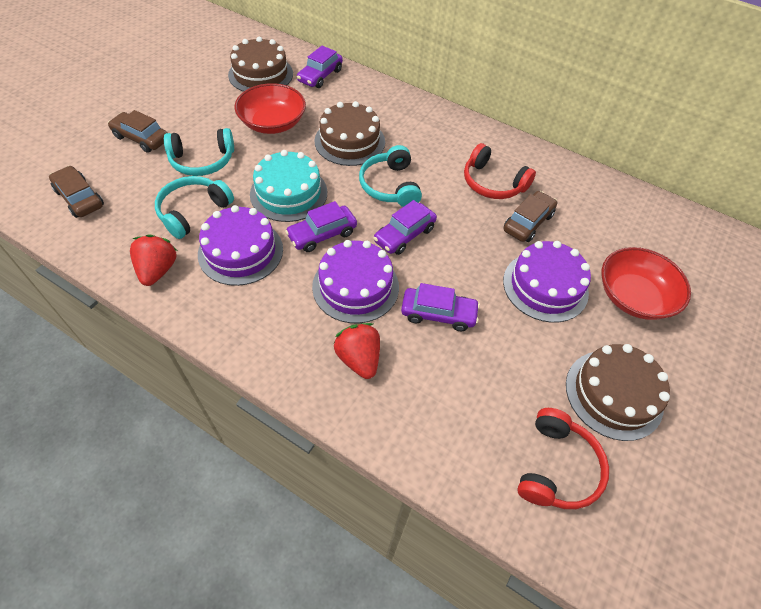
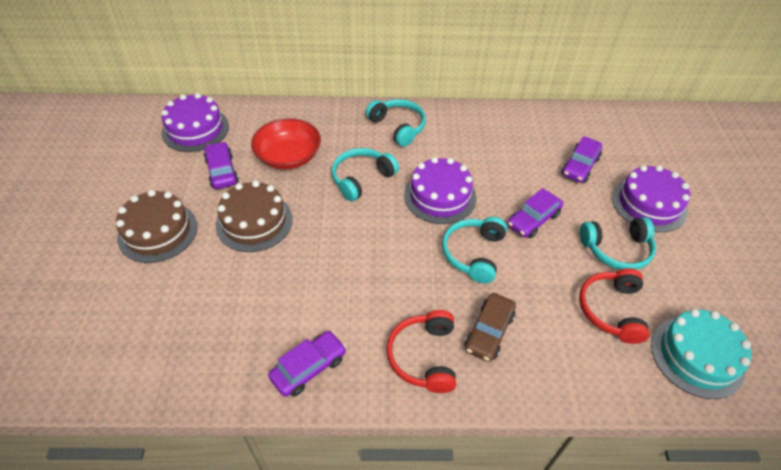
brown cake: 3 -> 2
brown car: 3 -> 1
red bowl: 2 -> 1
red strawberry: 2 -> 0
turquoise headphones: 3 -> 4

